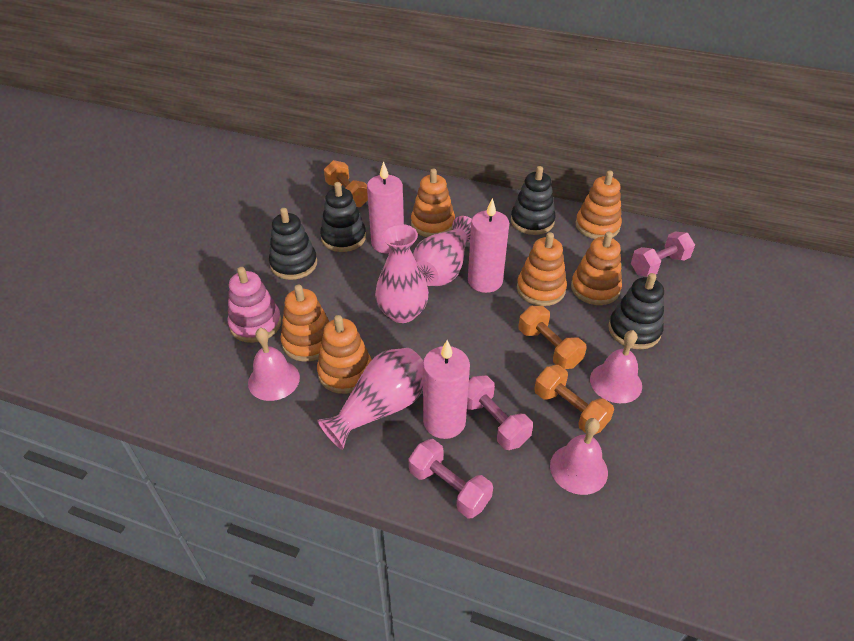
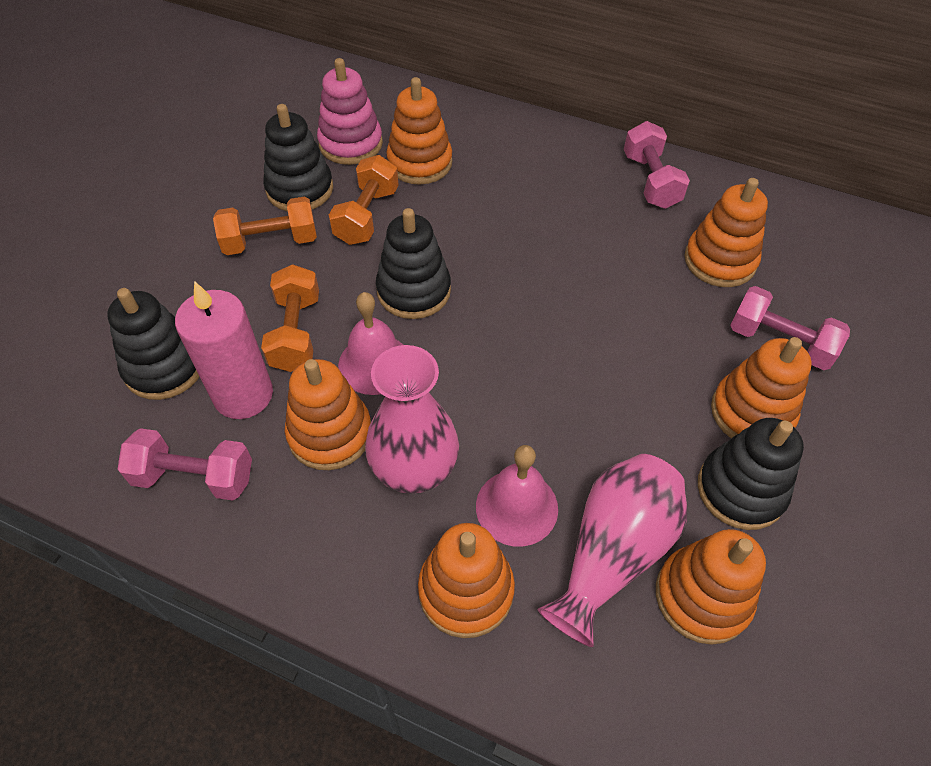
pink bell: 3 -> 2
pink candle: 3 -> 1
pink vase: 3 -> 2

